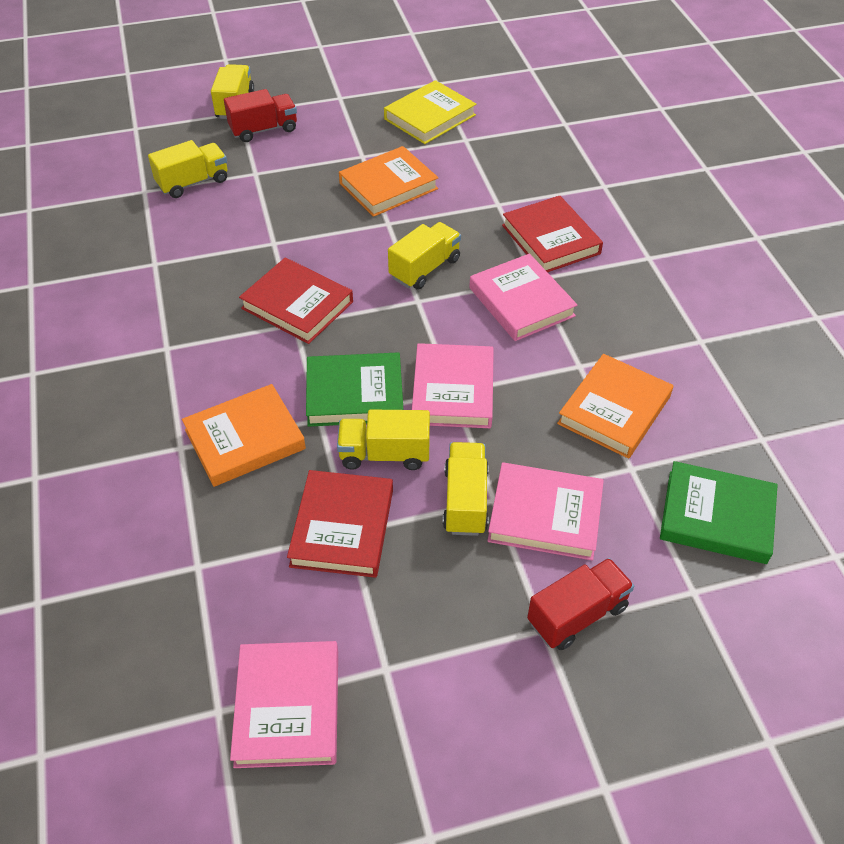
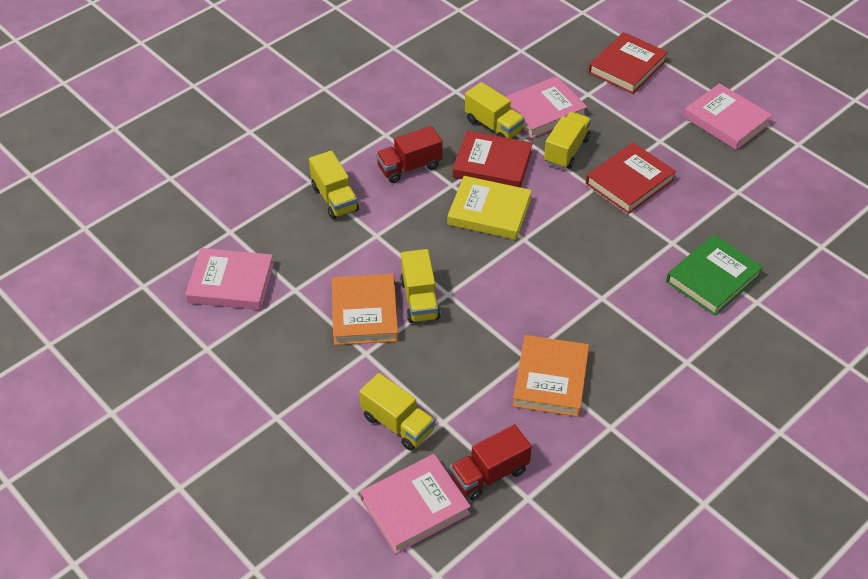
green book: 2 -> 1
orange book: 3 -> 2

